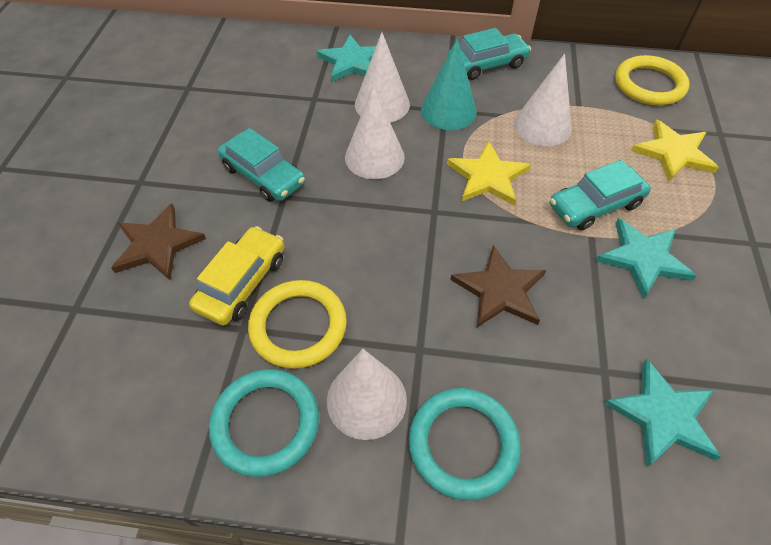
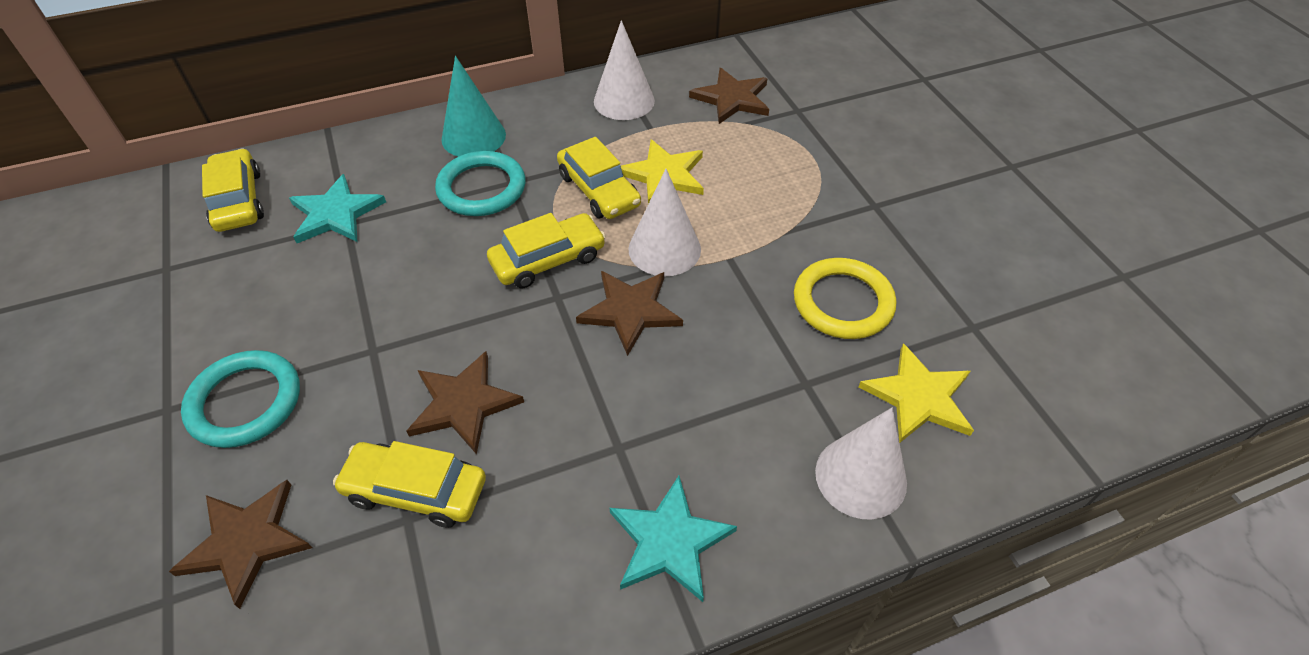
brown star: 2 -> 4
turquoise car: 3 -> 0
turquoise star: 3 -> 2
white cone: 4 -> 3
yellow car: 1 -> 4
yellow ring: 2 -> 1

